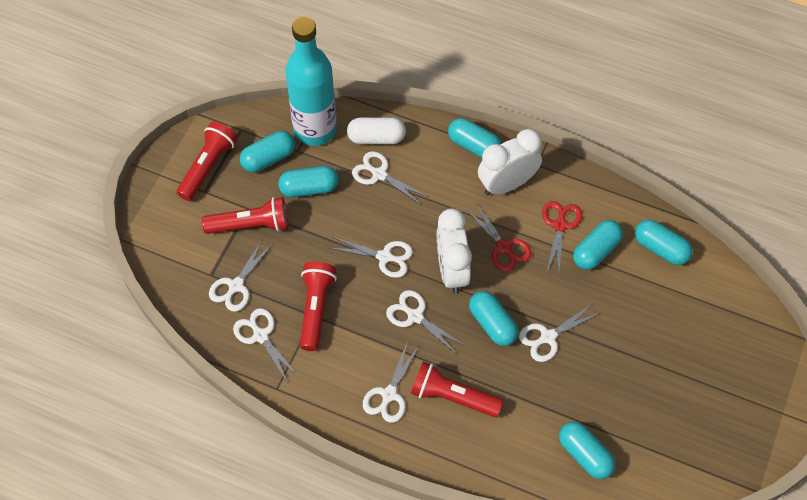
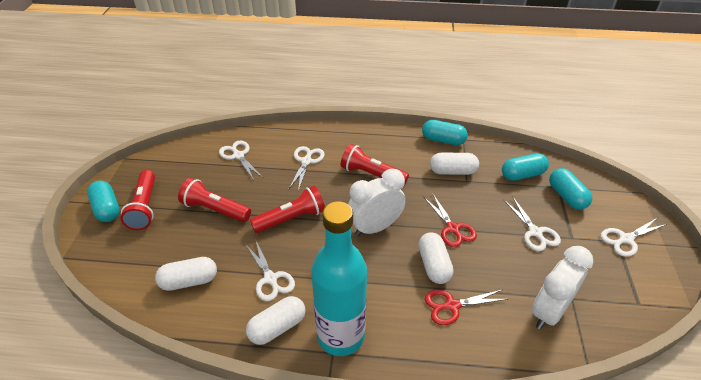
turquoise capsule: 7 -> 4
white capsule: 1 -> 4
white scissors: 7 -> 5

